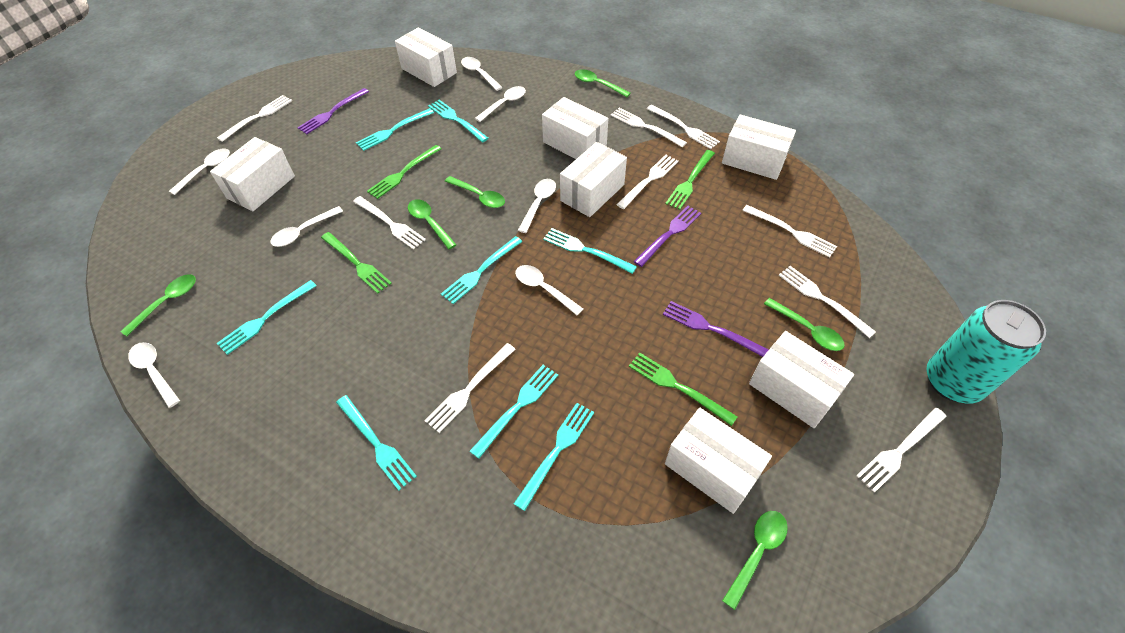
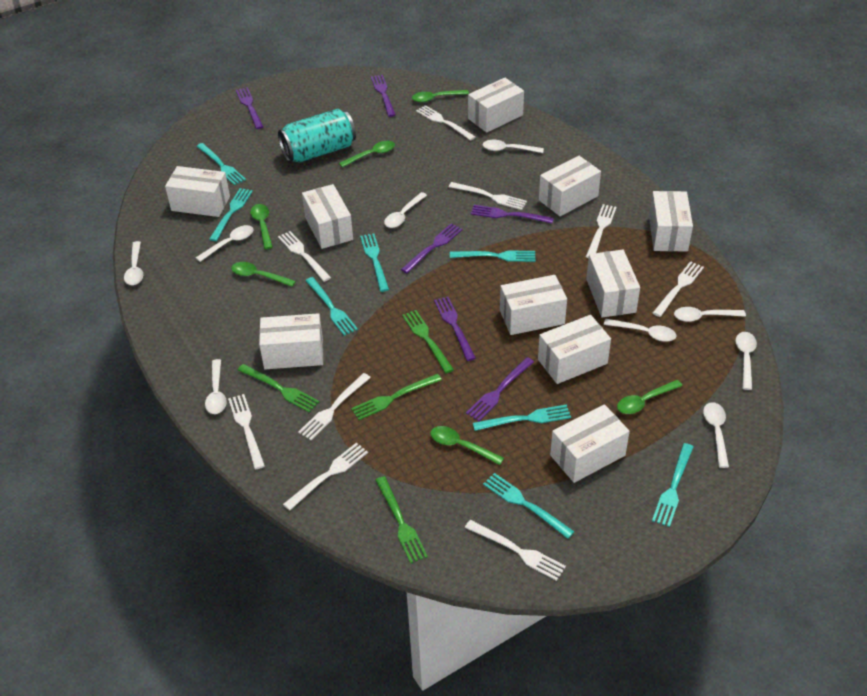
purple fork: 3 -> 6
white box: 7 -> 10
white spoon: 7 -> 9

